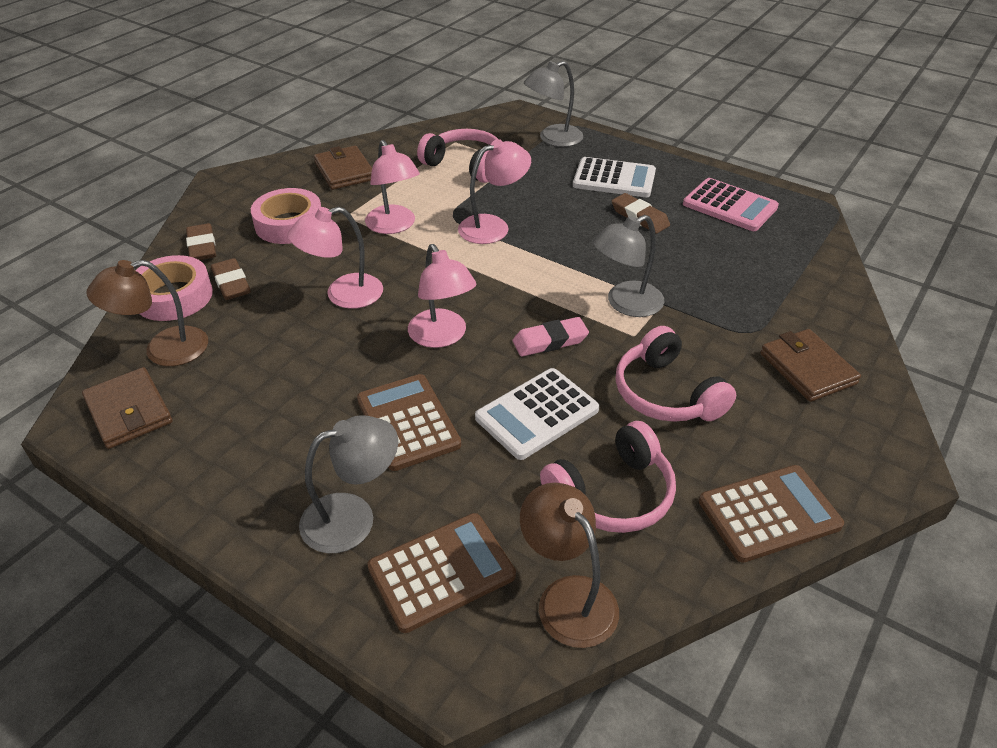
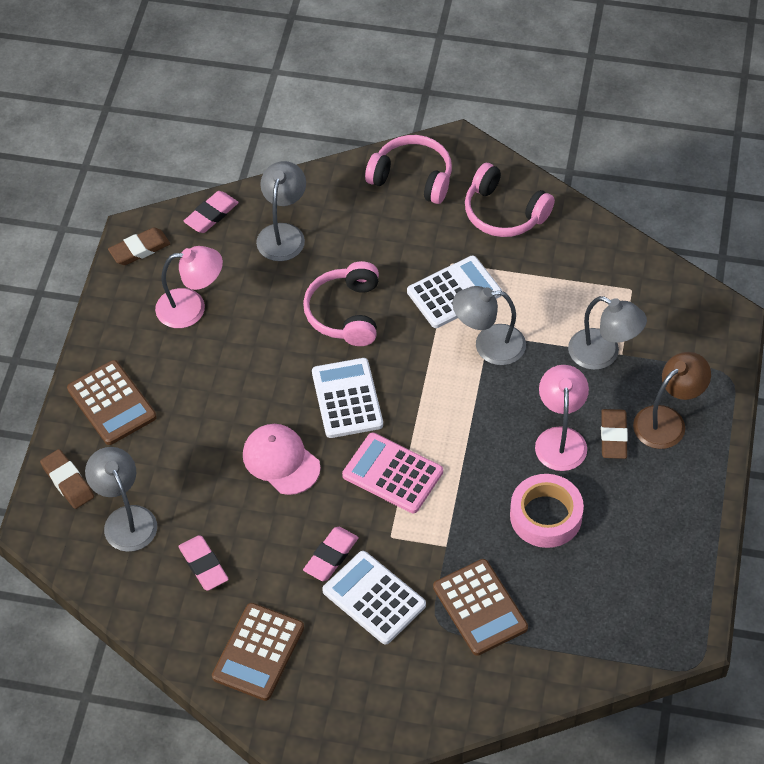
brown lamp: 2 -> 1
brown wallet: 3 -> 0
grey lamp: 3 -> 4
pink cap: 0 -> 1
pink eraser: 1 -> 3
pink lamp: 4 -> 2
pink tape: 2 -> 1
white calculator: 2 -> 3

